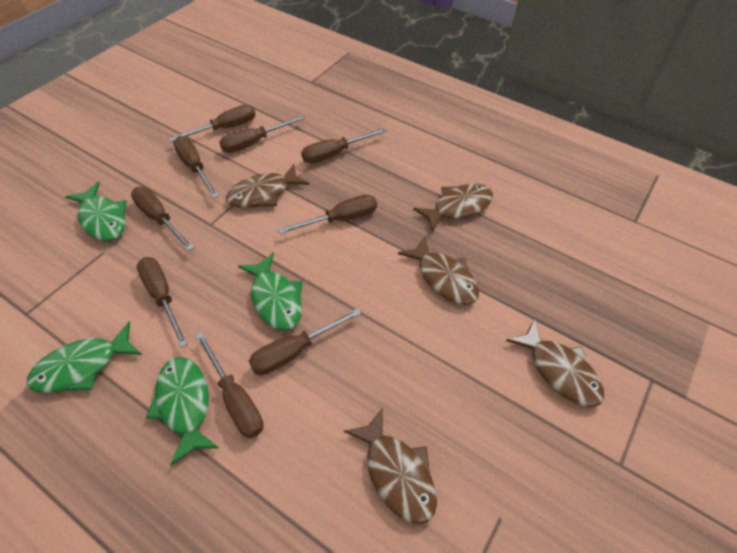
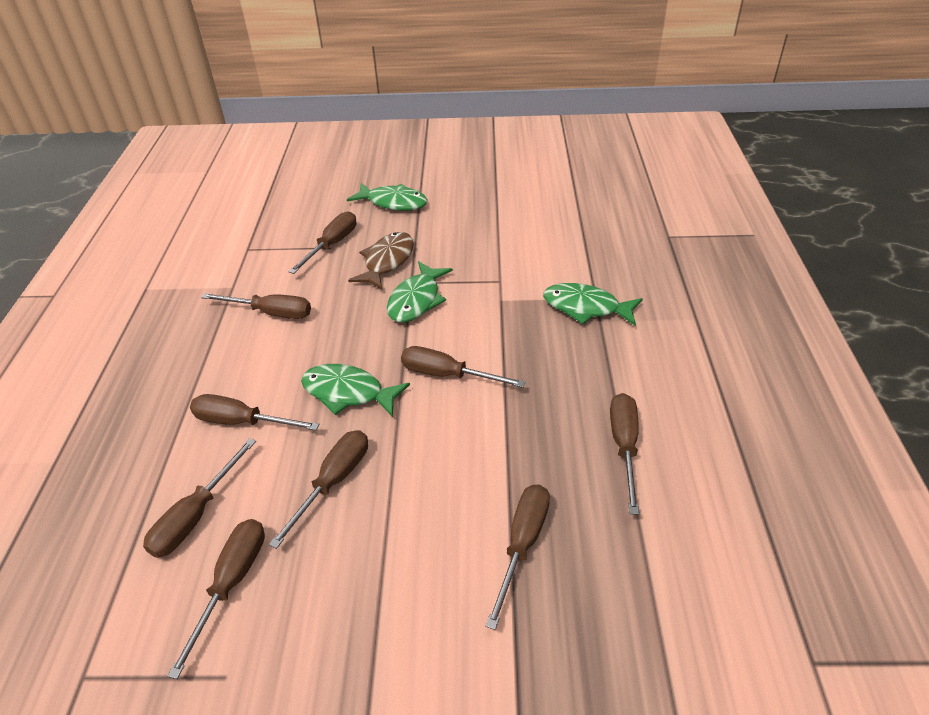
brown fish: 5 -> 1

